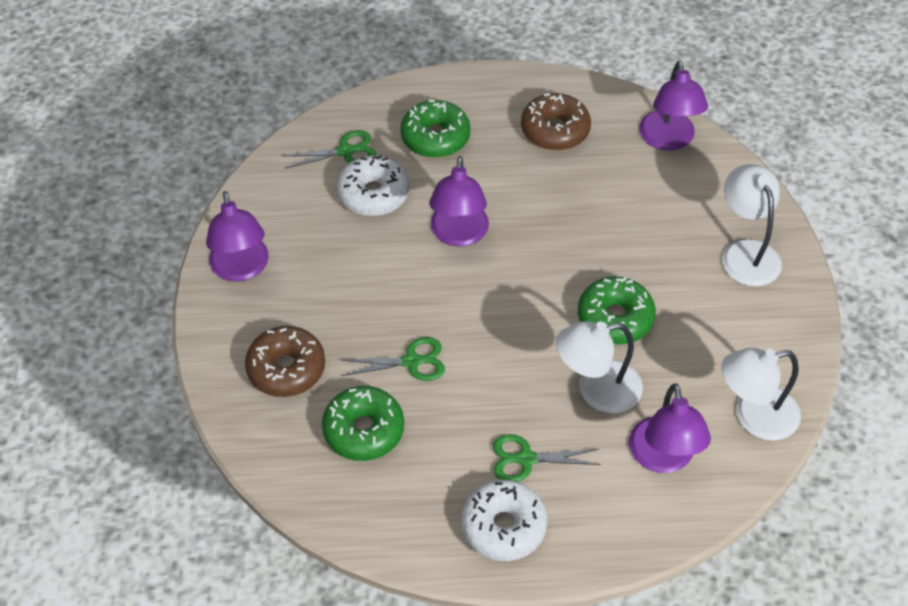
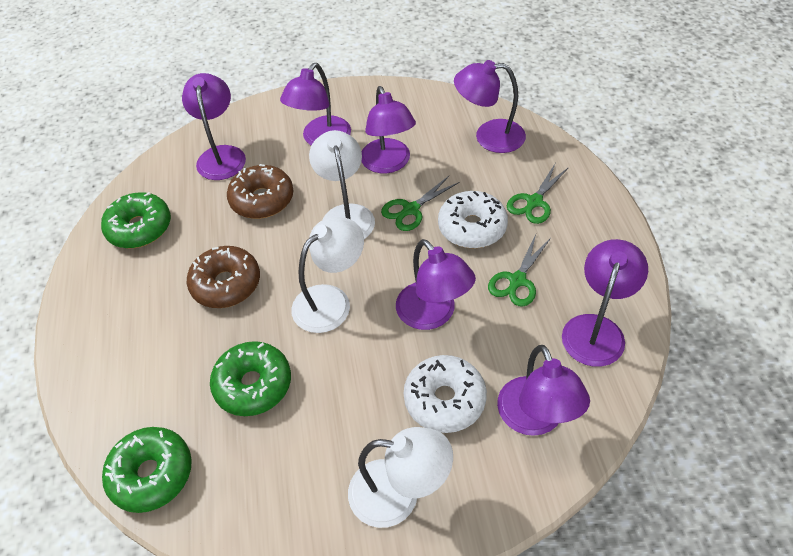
purple lamp: 4 -> 7

